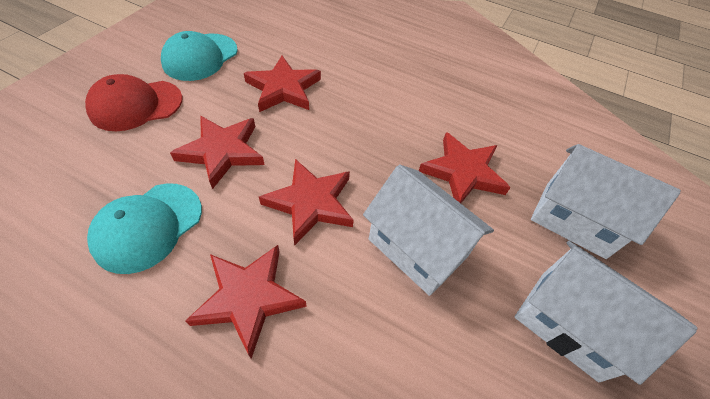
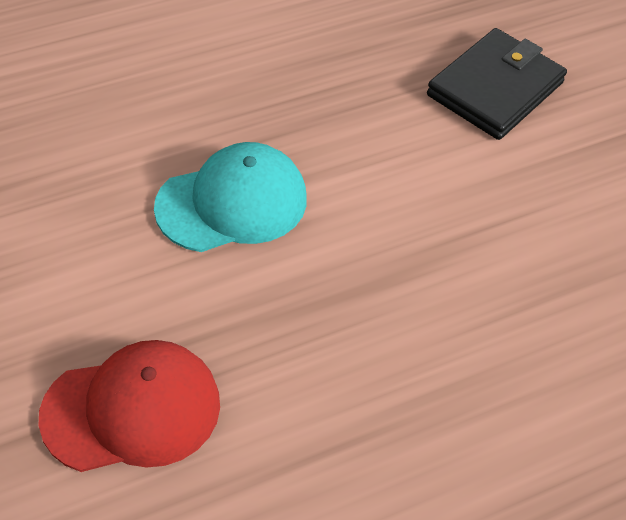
black wallet: 0 -> 1
red star: 5 -> 0
turquoise cap: 2 -> 1
white house: 3 -> 0

